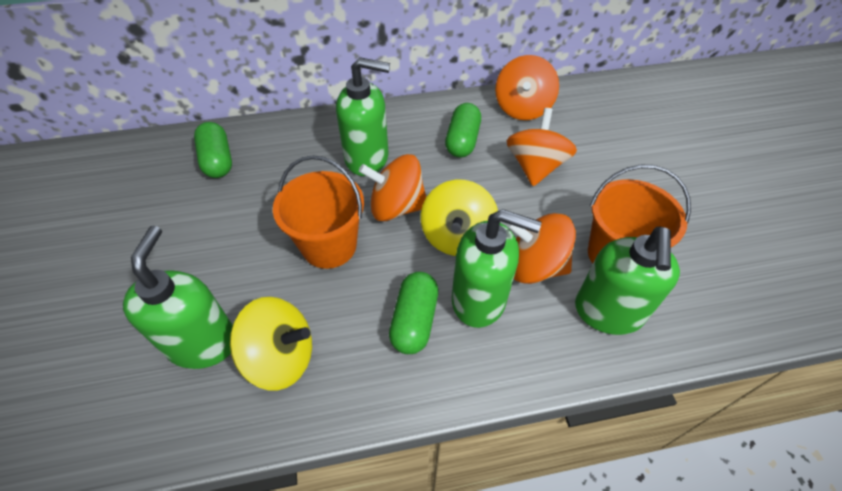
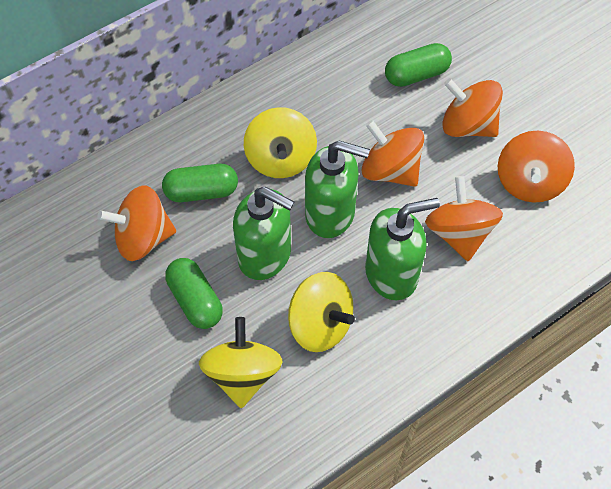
green soap dispenser: 4 -> 3
orange bucket: 2 -> 0
orange spinning top: 4 -> 5
yellow spinning top: 2 -> 3

